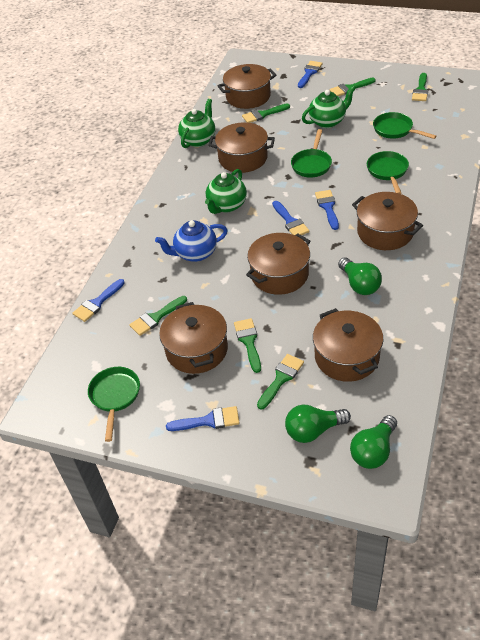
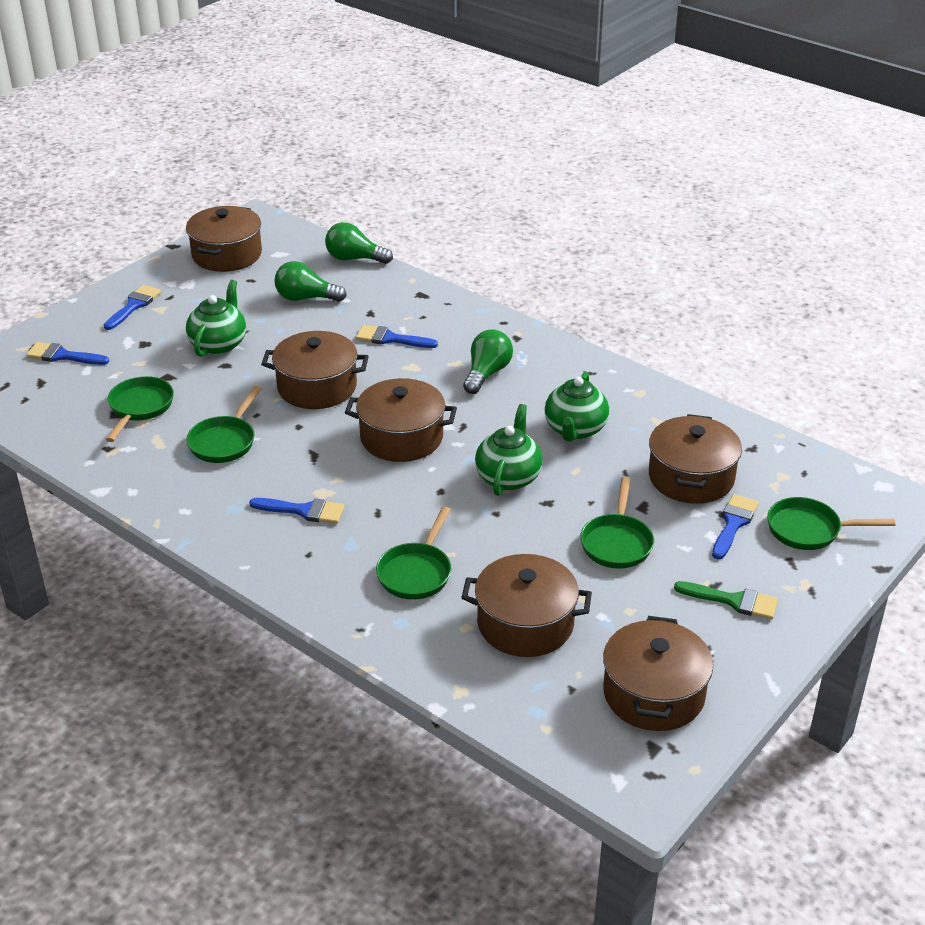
blue teapot: 1 -> 0
green brush: 6 -> 1
green pan: 4 -> 5

